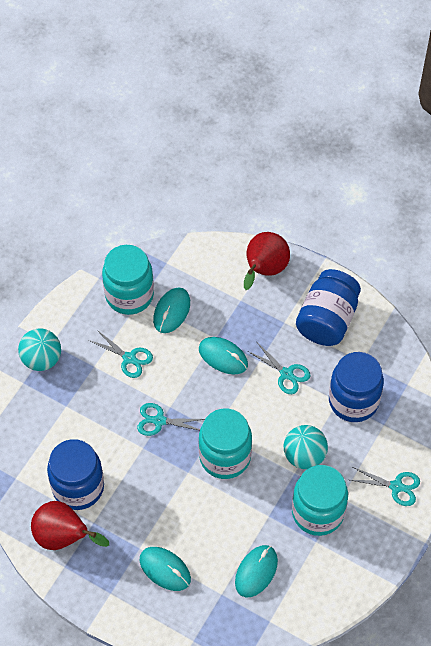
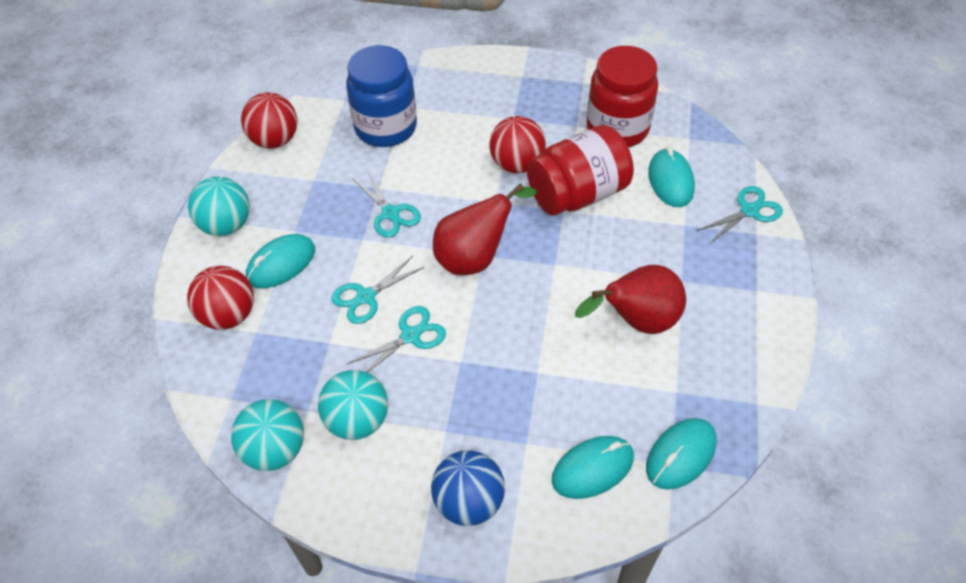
blue ball: 0 -> 1
blue jar: 3 -> 1
red ball: 0 -> 3
red jar: 0 -> 2
turquoise ball: 2 -> 3
turquoise jar: 3 -> 0

